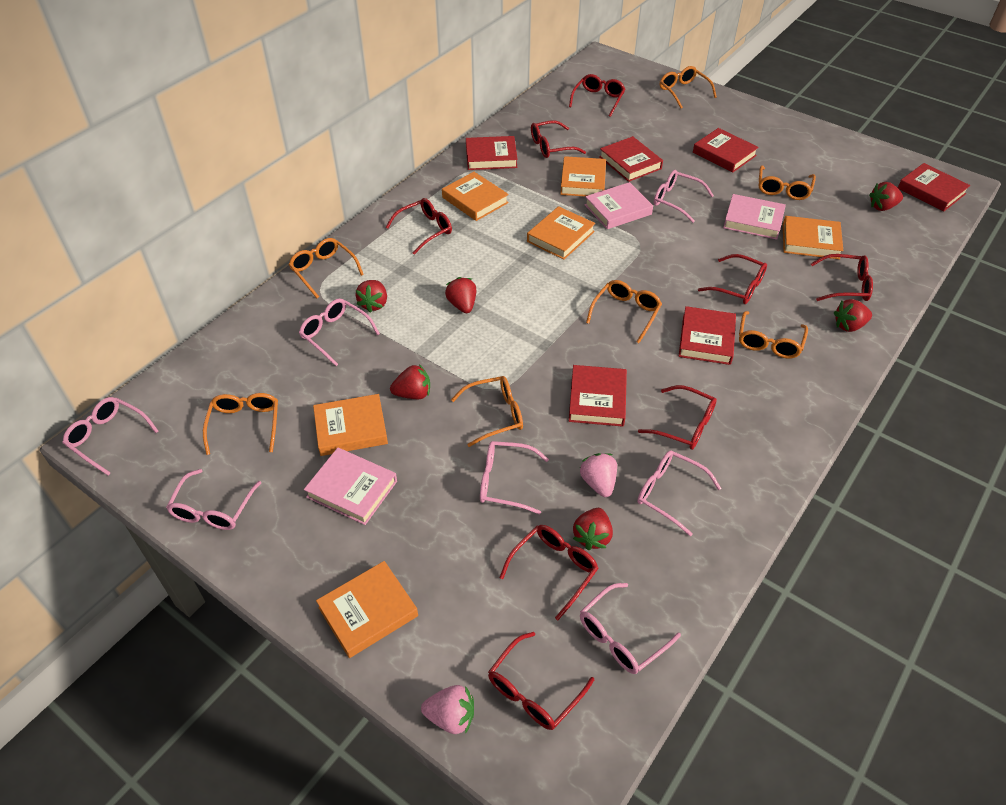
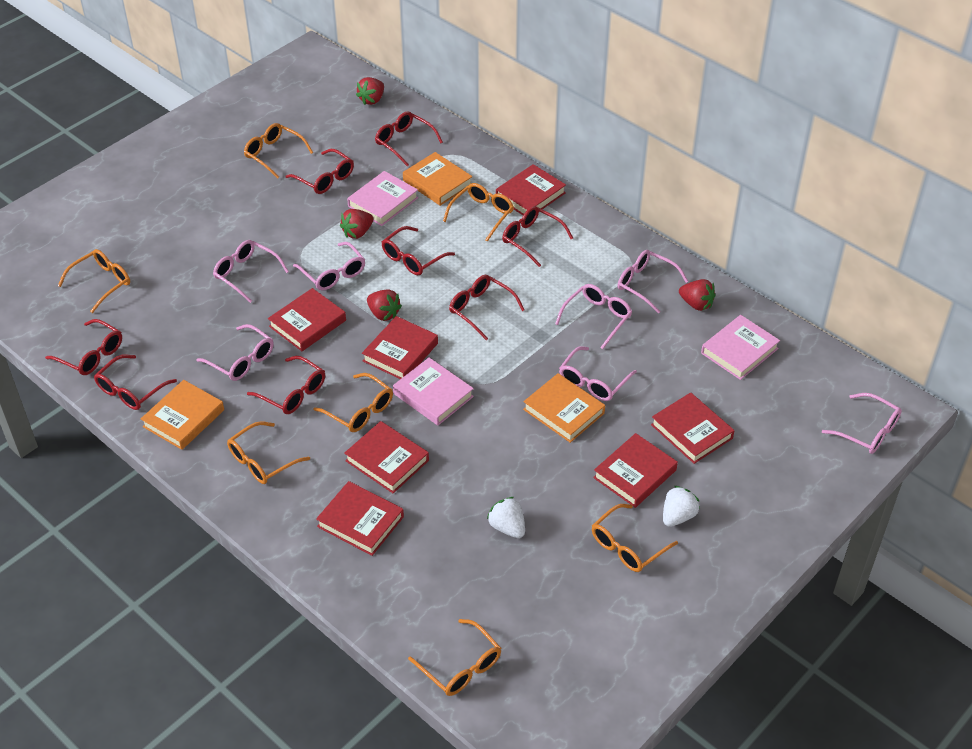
orange book: 6 -> 3
pink strawberry: 2 -> 0
red book: 6 -> 7
red strawberry: 6 -> 4
white strawberry: 0 -> 2

